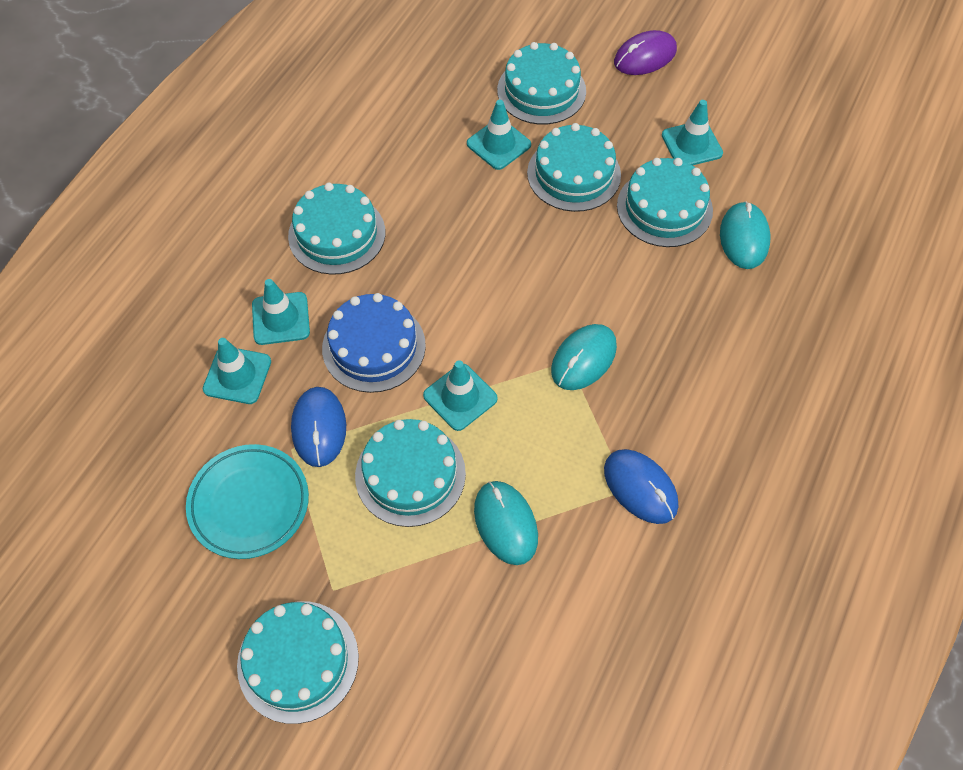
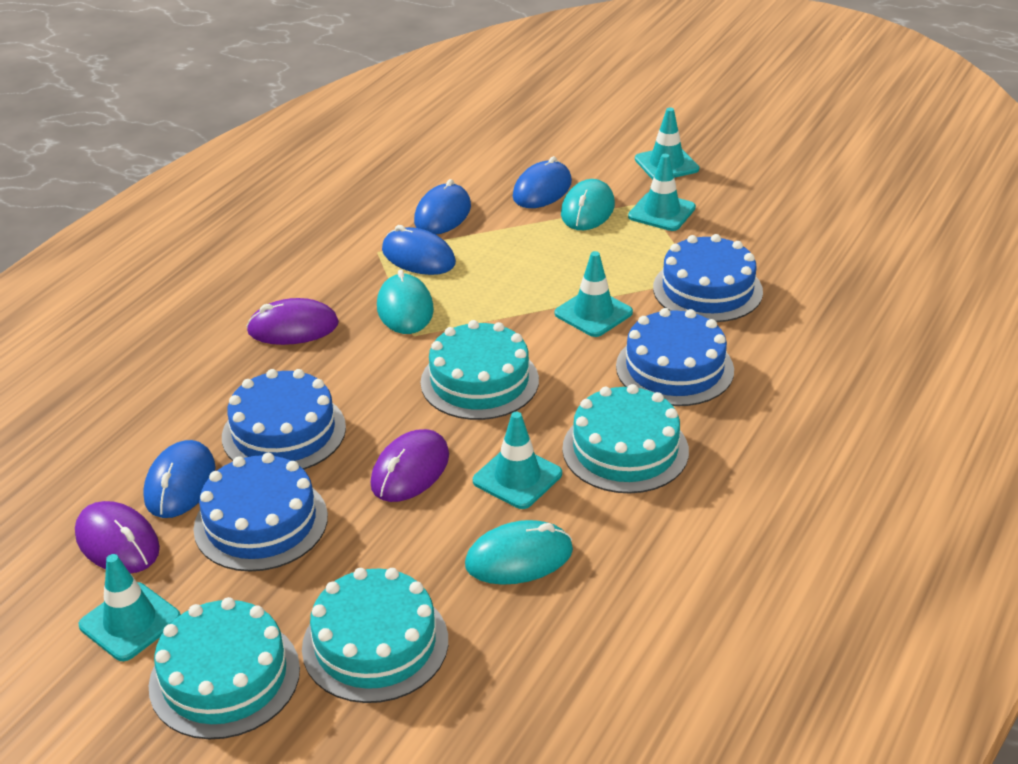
blue cake: 1 -> 4
blue mouse: 2 -> 4
purple mouse: 1 -> 3
turquoise cake: 6 -> 4
turquoise plate: 1 -> 0

